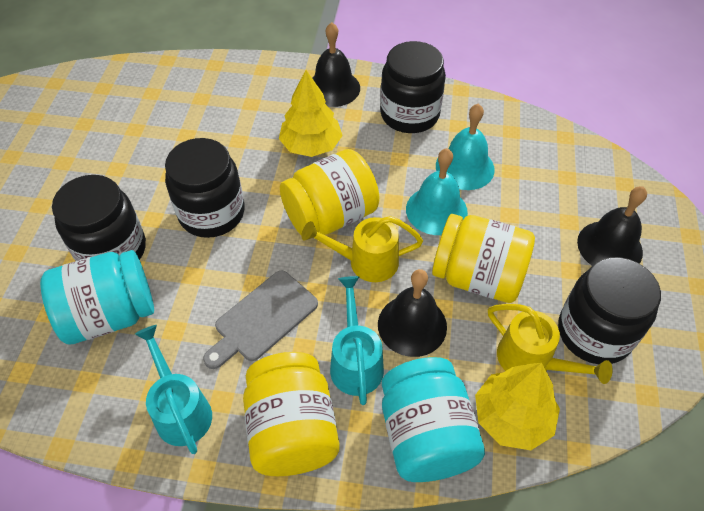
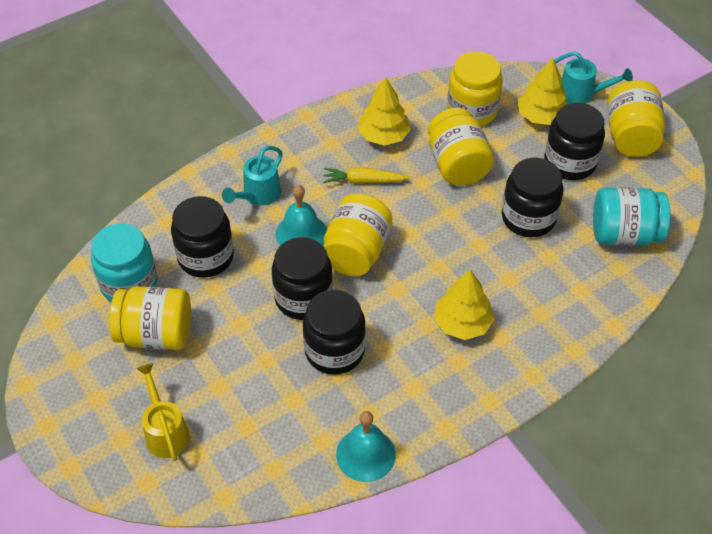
black bell: 3 -> 0
black jar: 4 -> 5
grey cutting board: 1 -> 0
yellow carrot: 0 -> 1
yellow jar: 3 -> 5
yellow tree: 2 -> 3
yellow watering can: 2 -> 1

